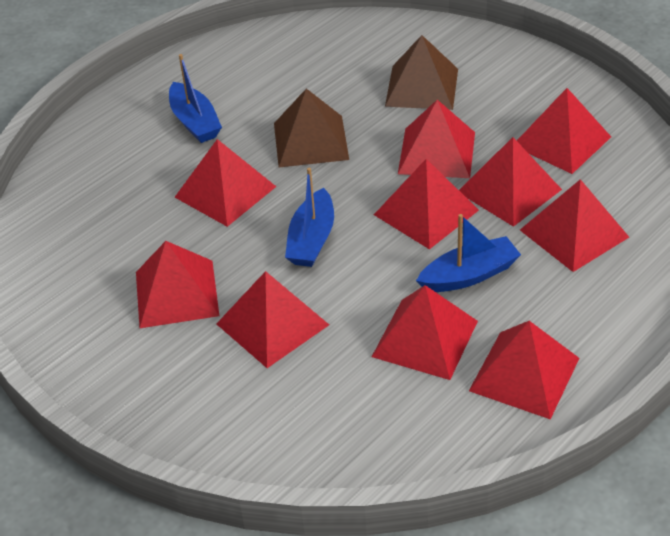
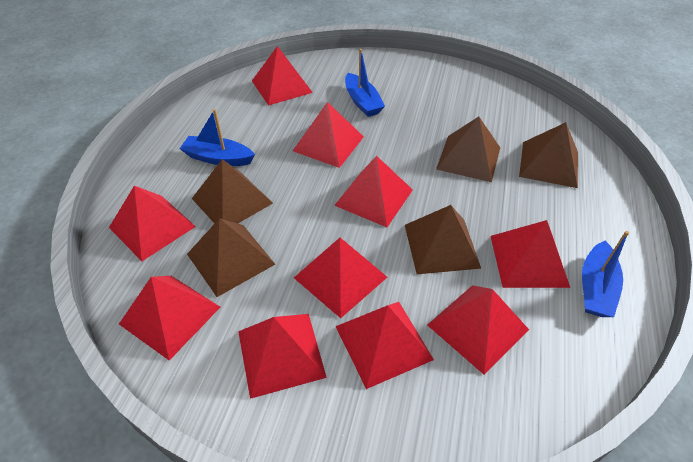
brown pyramid: 2 -> 5

